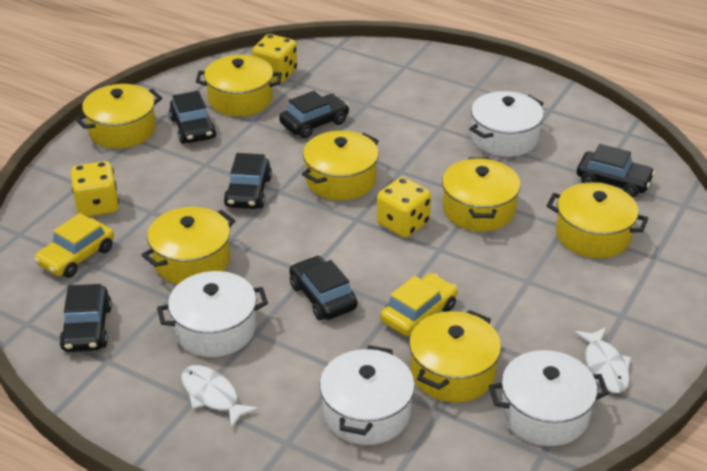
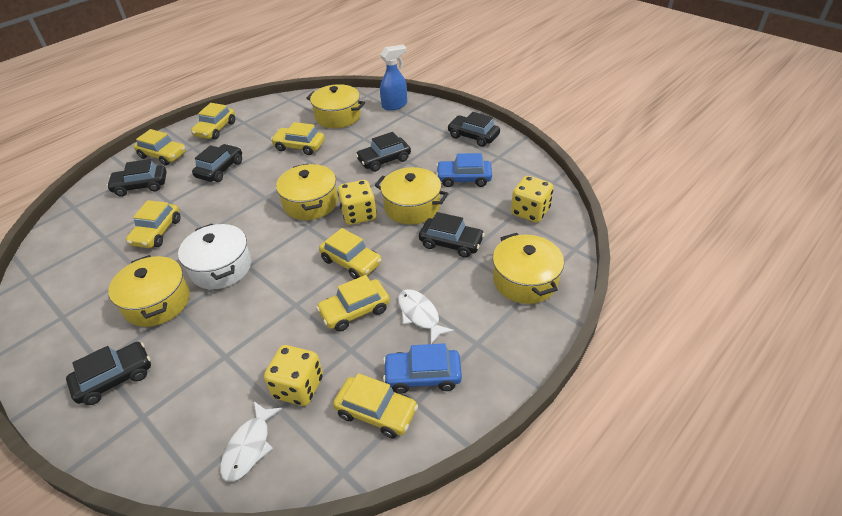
blue car: 0 -> 2
blue spray bottle: 0 -> 1
white pot: 4 -> 1
yellow car: 2 -> 7
yellow pot: 7 -> 5

